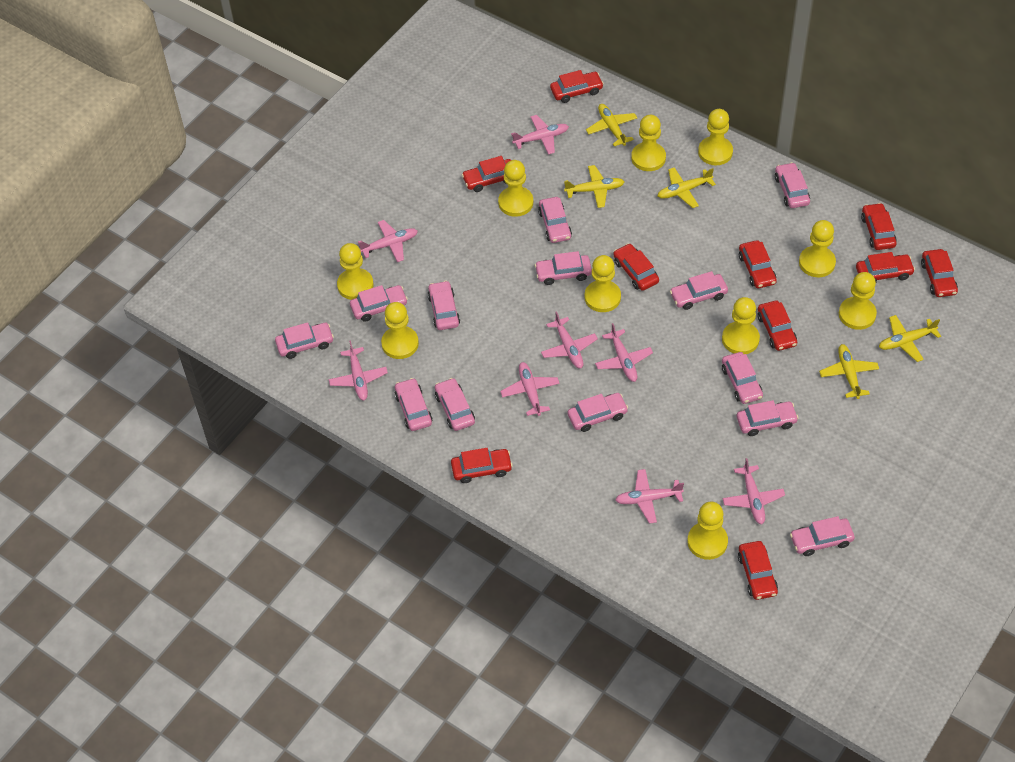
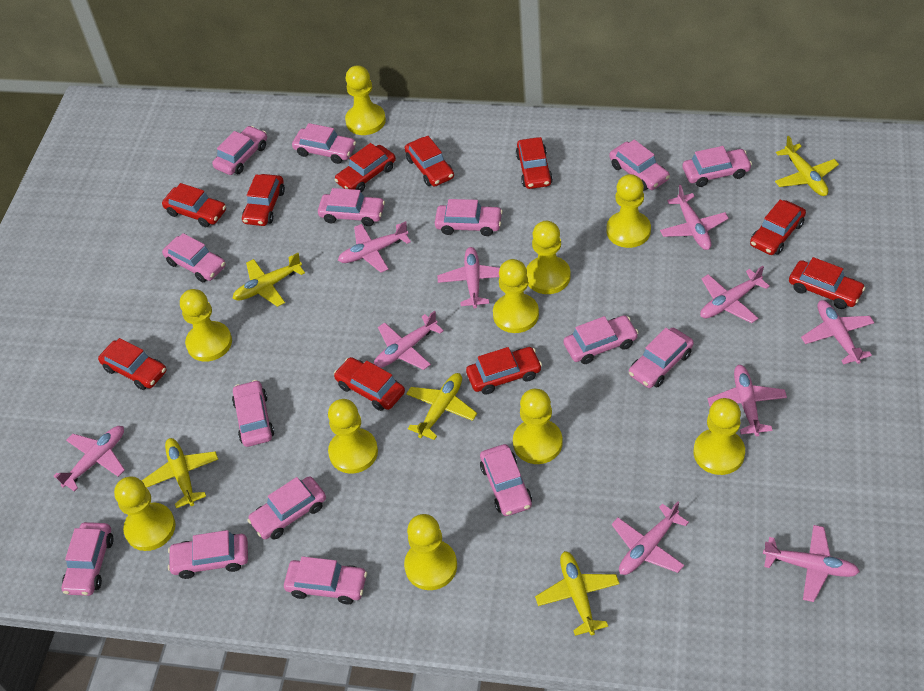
pink car: 13 -> 15
pink plane: 8 -> 10

